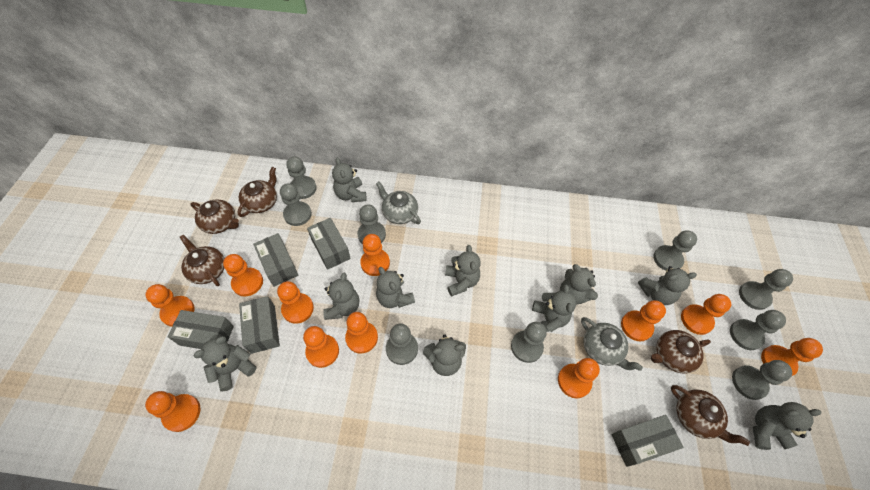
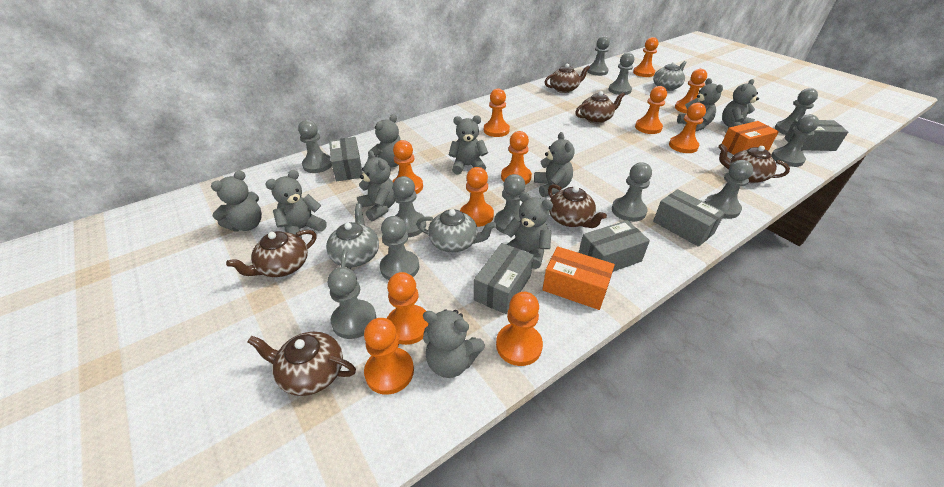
brown teapot: 5 -> 6
grey pawn: 9 -> 11
grey teapot: 2 -> 3
orange box: 0 -> 2

